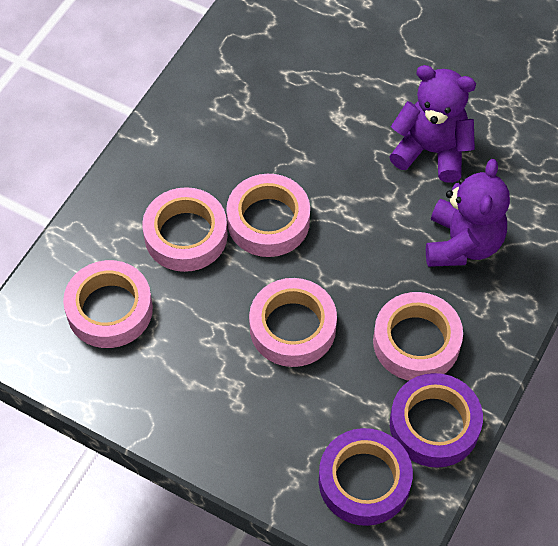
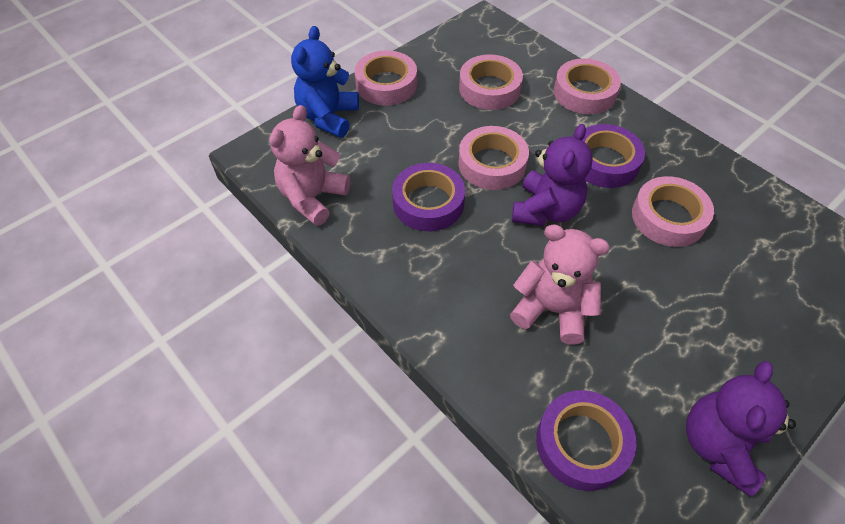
blue teddy bear: 0 -> 1
pink teddy bear: 0 -> 2
purple tape: 2 -> 3

